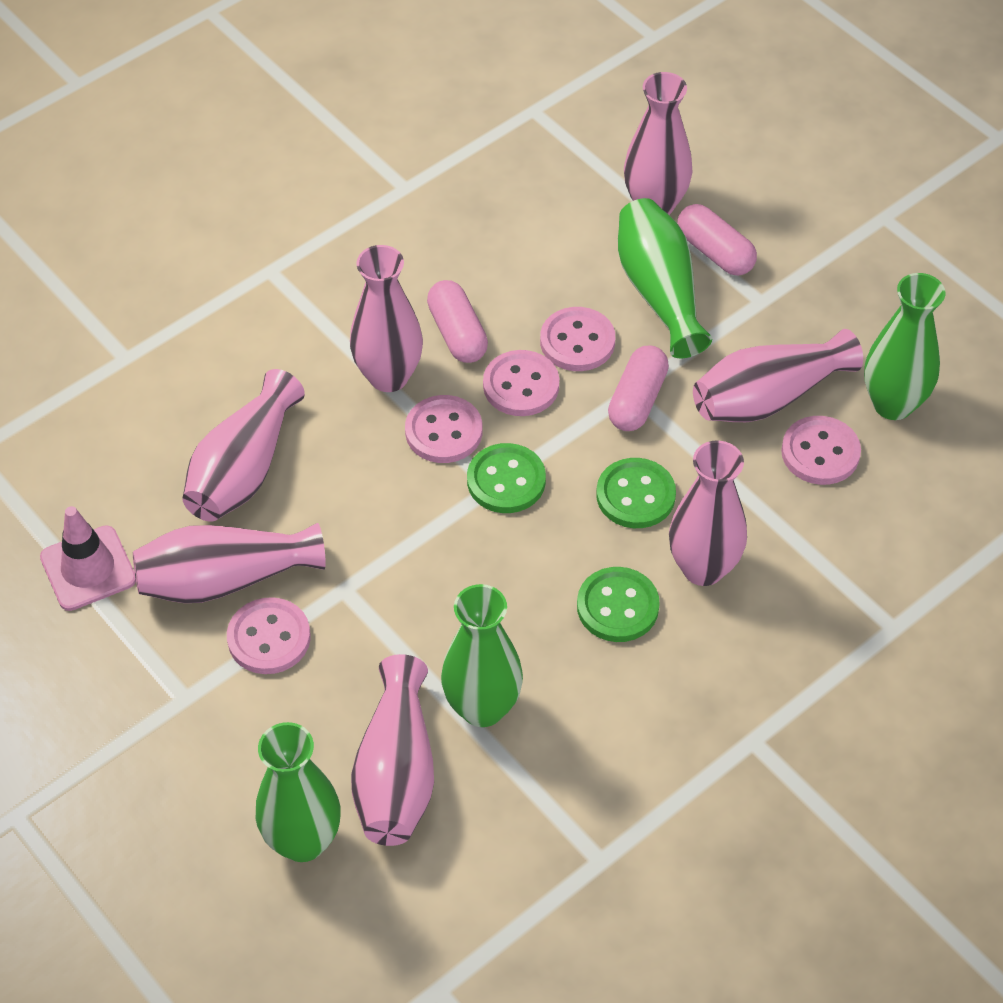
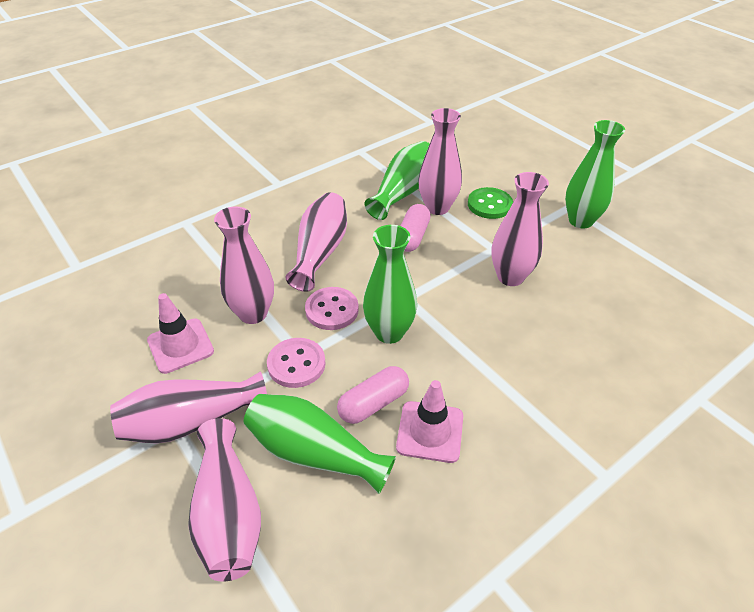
green button: 3 -> 1
pink button: 5 -> 2
pink capsule: 3 -> 2
pink traffic cone: 1 -> 2
pink vase: 7 -> 6

